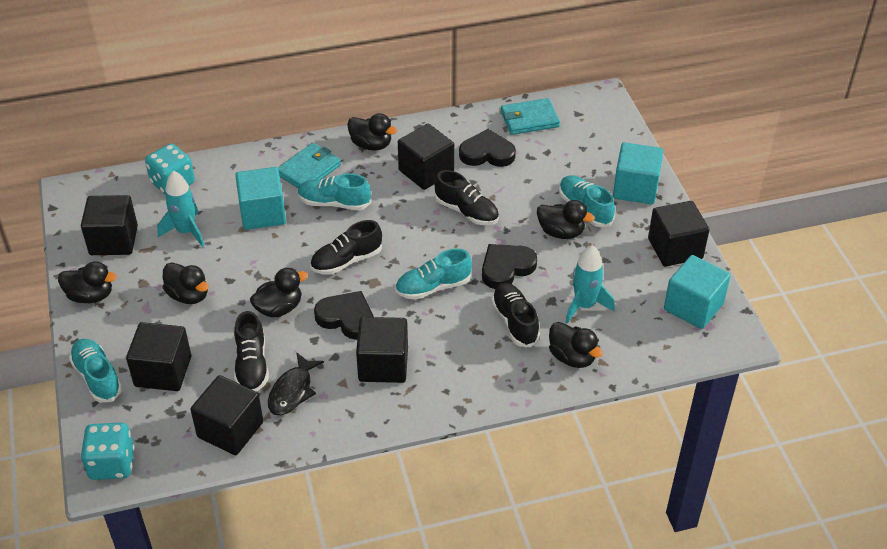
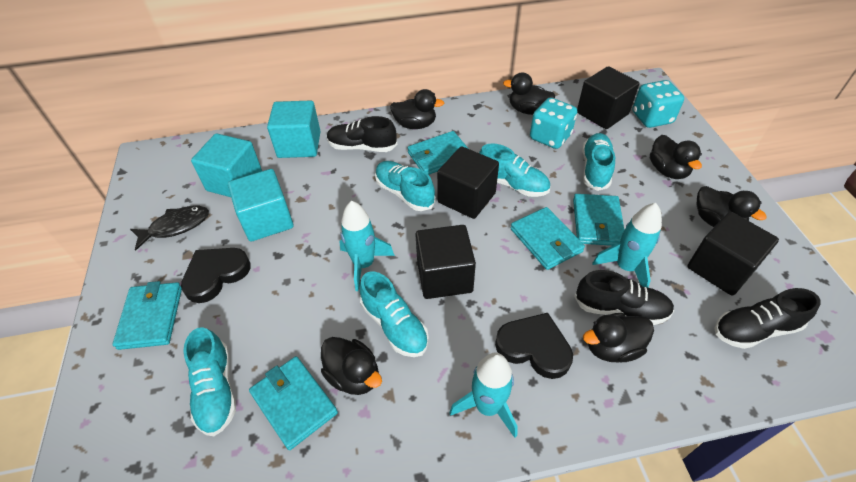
black cube: 6 -> 4
black heart: 3 -> 2
black shoe: 4 -> 3
turquoise rocket: 2 -> 3
turquoise shoe: 4 -> 5
turquoise wallet: 2 -> 5

